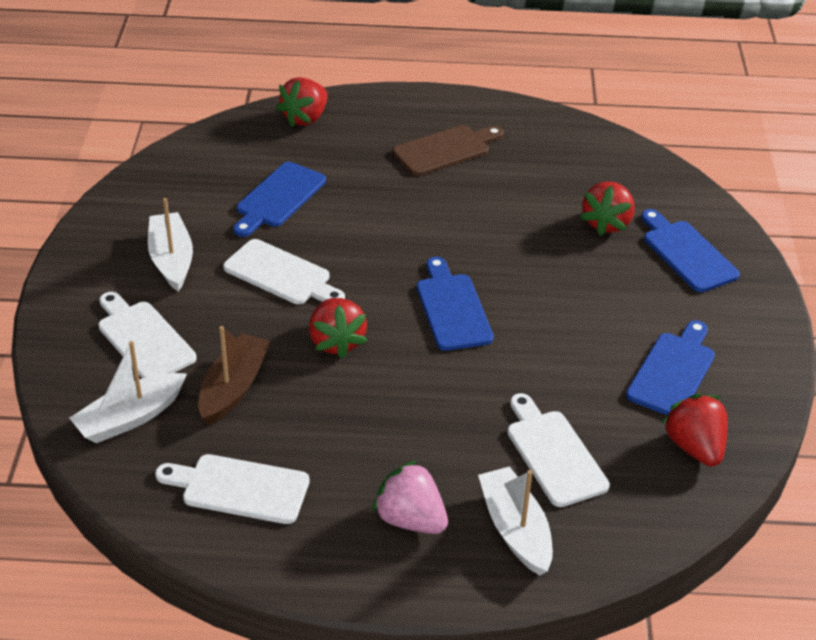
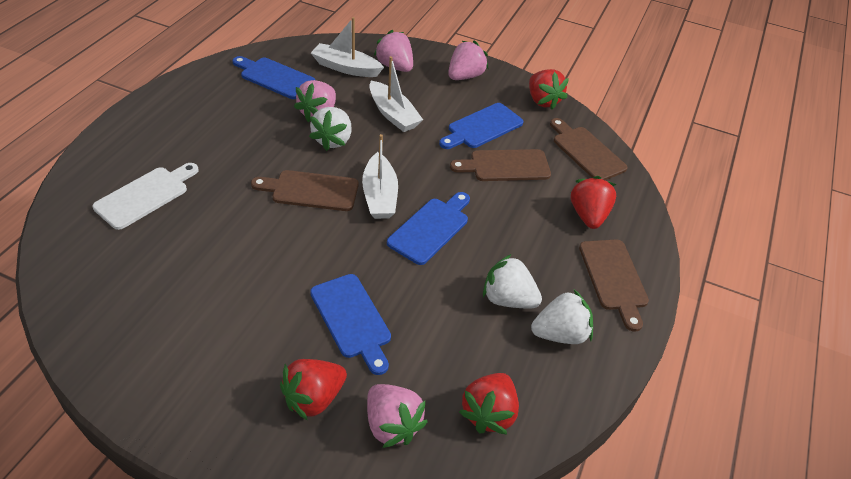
brown boat: 1 -> 0
brown cutting board: 1 -> 4
pink strawberry: 1 -> 4
white cutting board: 4 -> 1
white strawberry: 0 -> 3

